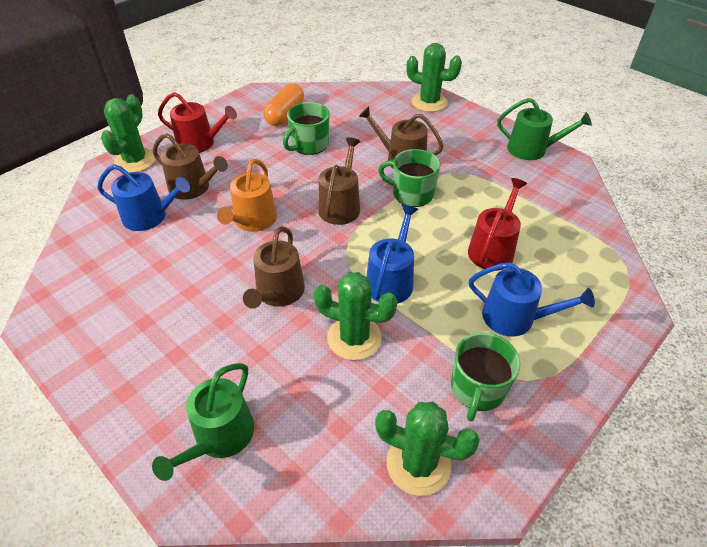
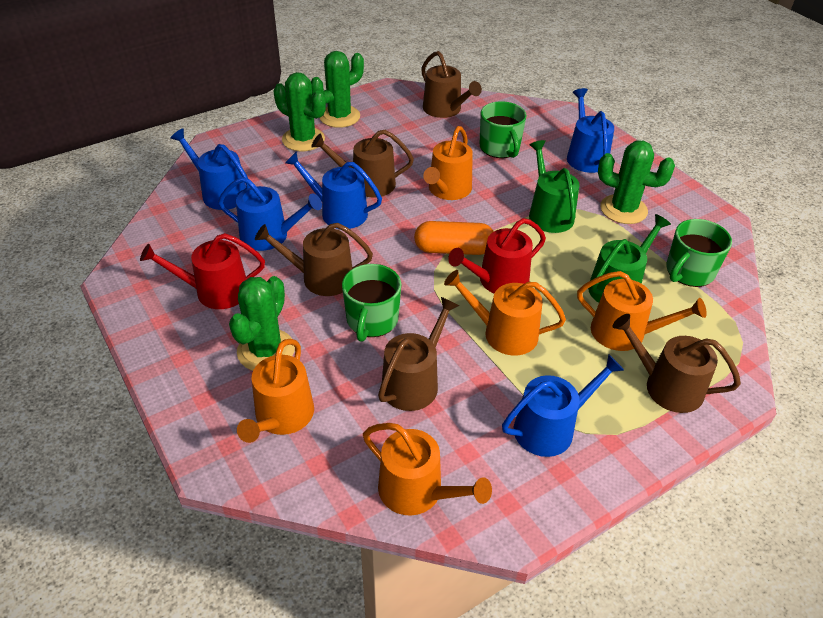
blue watering can: 3 -> 5
brown watering can: 4 -> 5
orange watering can: 1 -> 5

